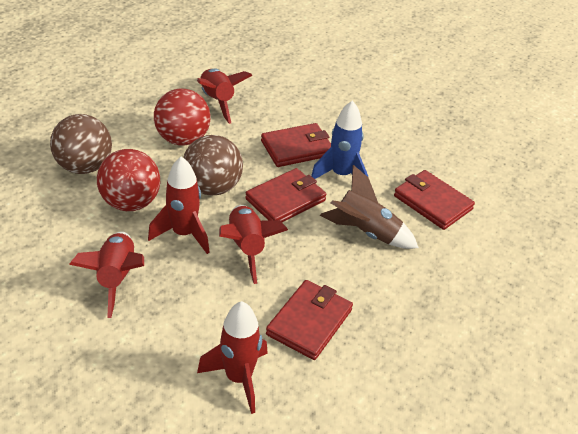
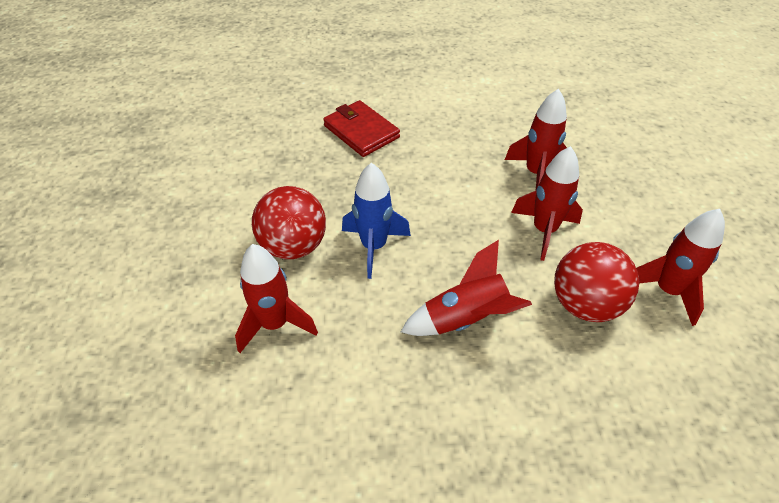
brown ball: 2 -> 0
brown rocket: 1 -> 0
red wallet: 4 -> 1

